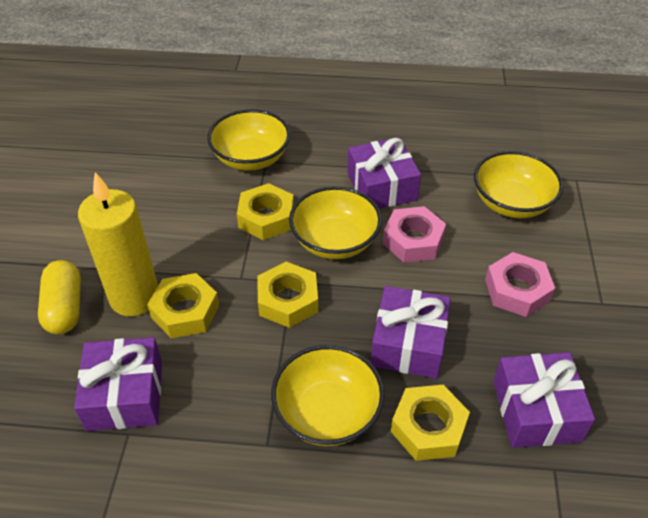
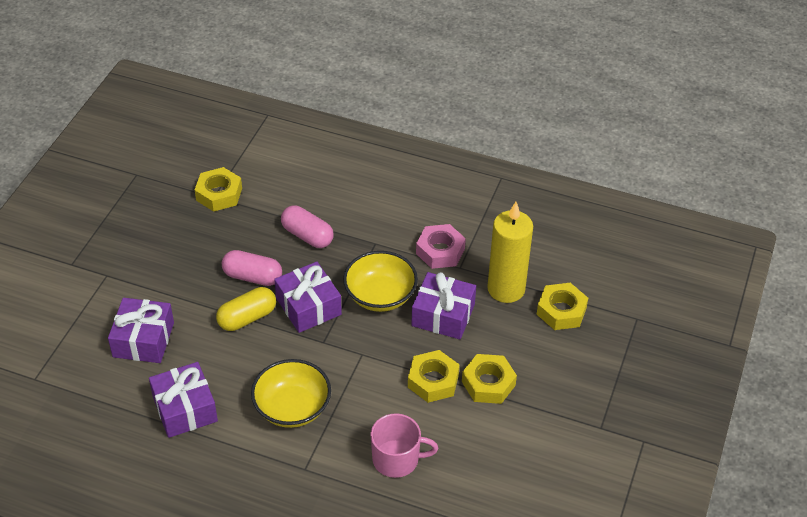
pink capsule: 0 -> 2
pink mug: 0 -> 1
pink nut: 2 -> 1
yellow bowl: 4 -> 2

